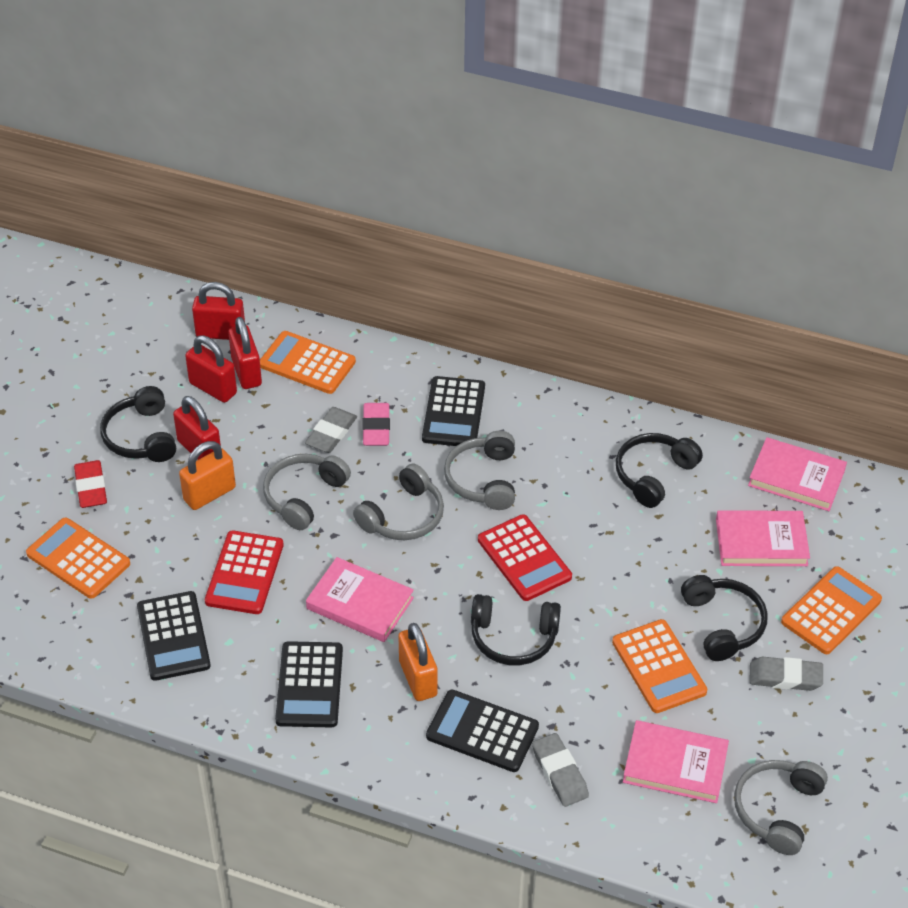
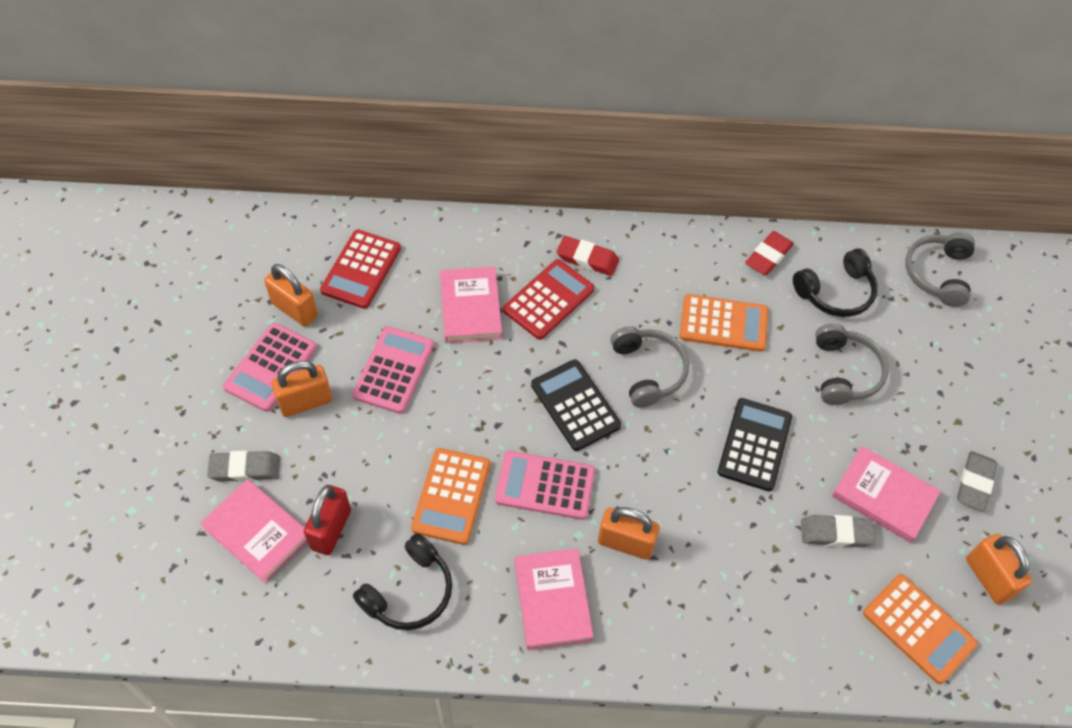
black calculator: 4 -> 2
black headphones: 4 -> 2
grey headphones: 4 -> 3
orange calculator: 4 -> 3
orange padlock: 2 -> 4
pink calculator: 0 -> 3
pink eraser: 1 -> 0
red eraser: 1 -> 2
red padlock: 4 -> 1

